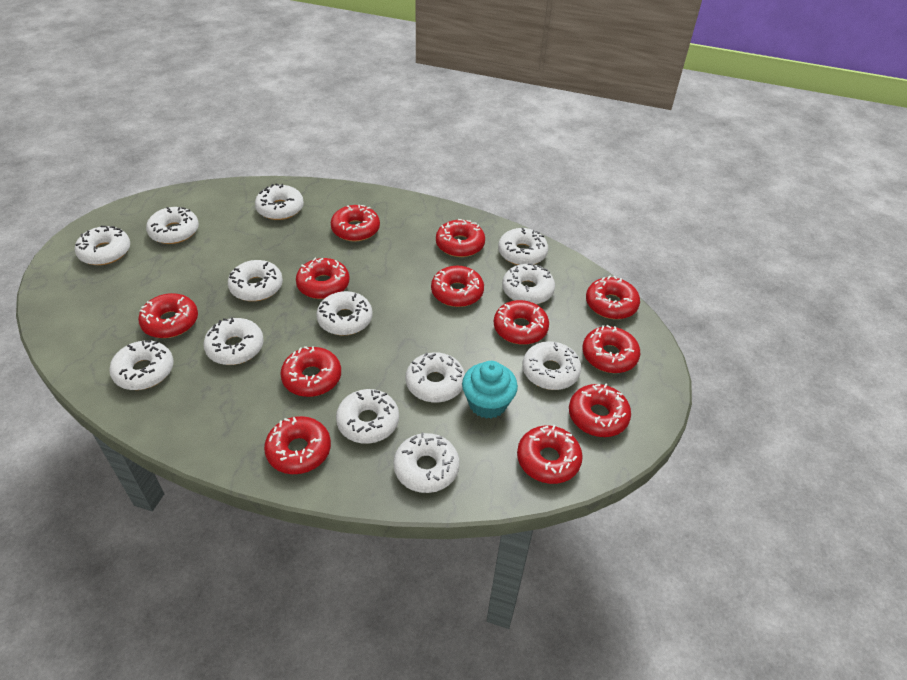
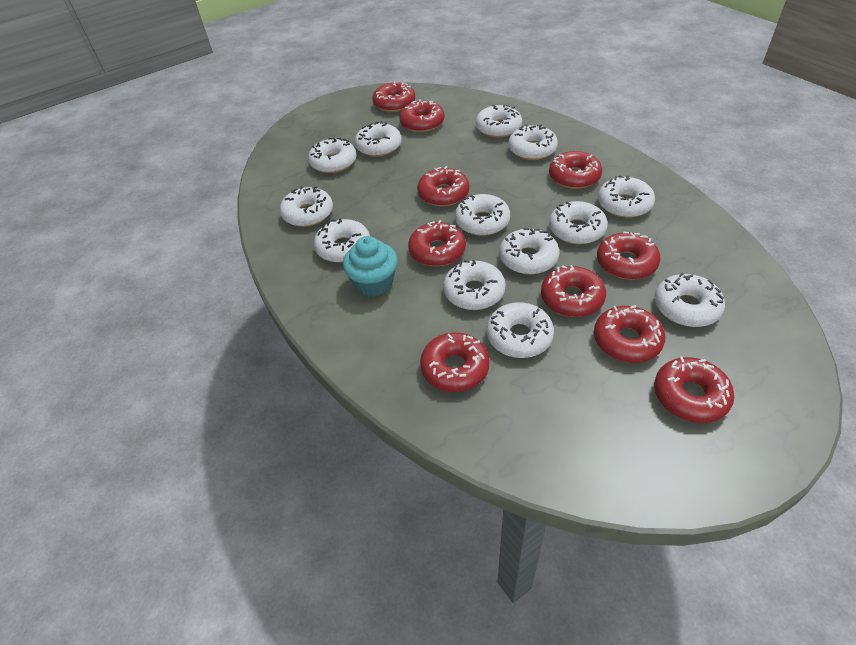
red donut: 12 -> 10

